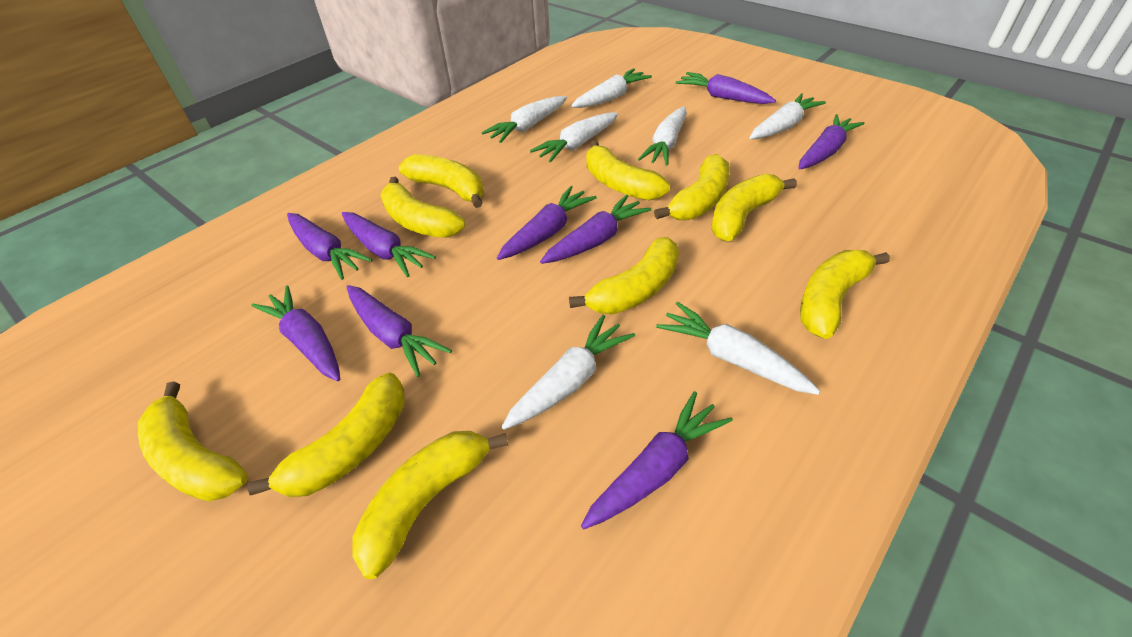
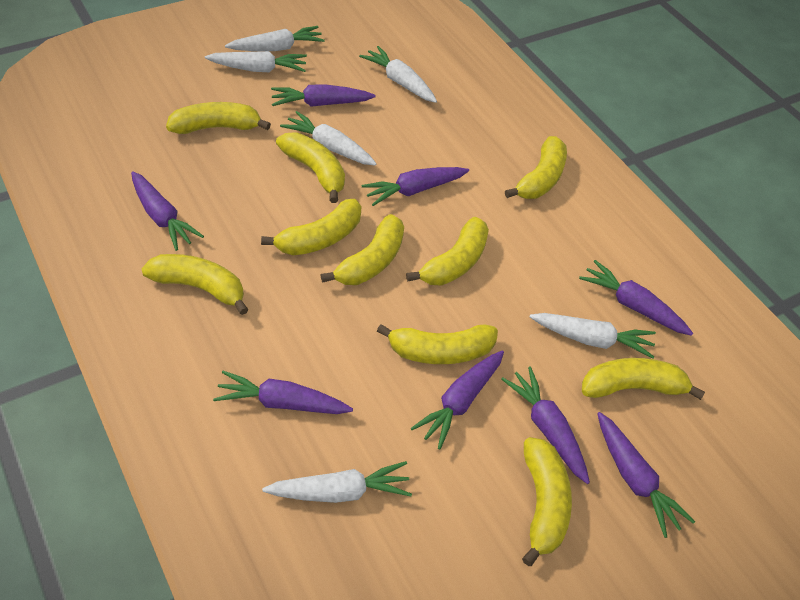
purple carrot: 9 -> 8
white carrot: 7 -> 6

